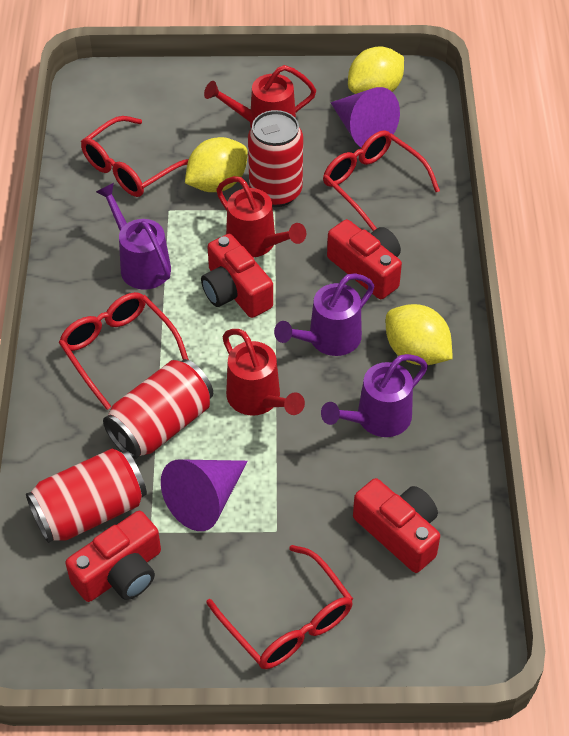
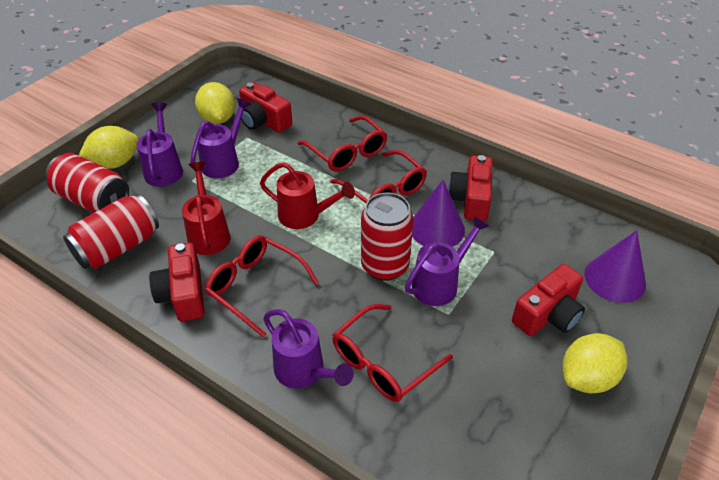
purple watering can: 3 -> 4
red watering can: 3 -> 2

